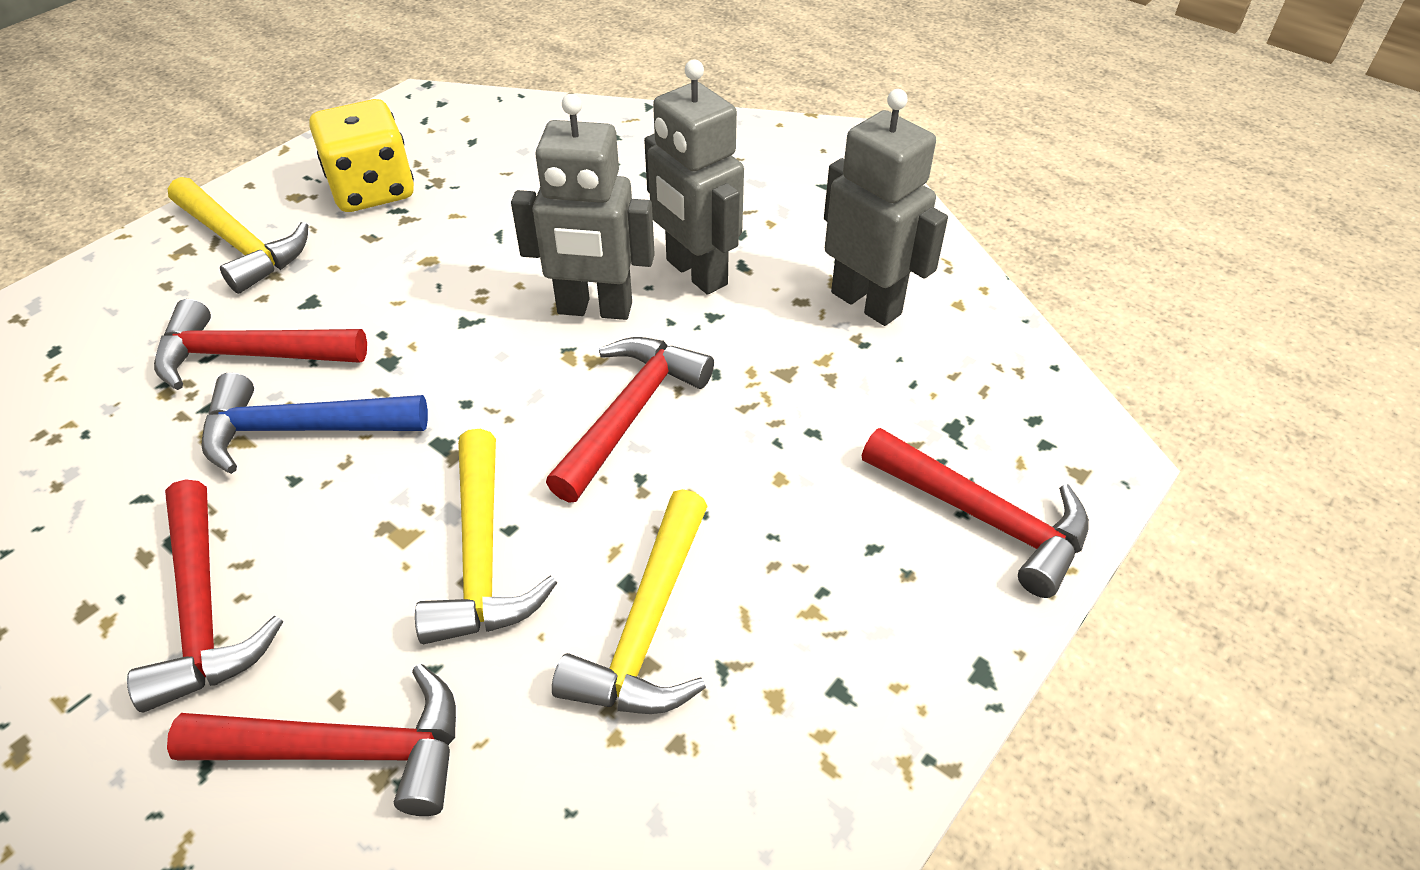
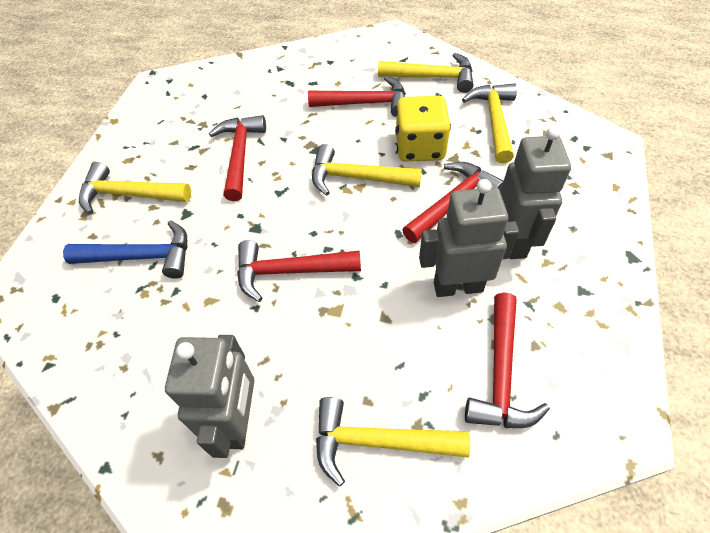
yellow hammer: 3 -> 5

